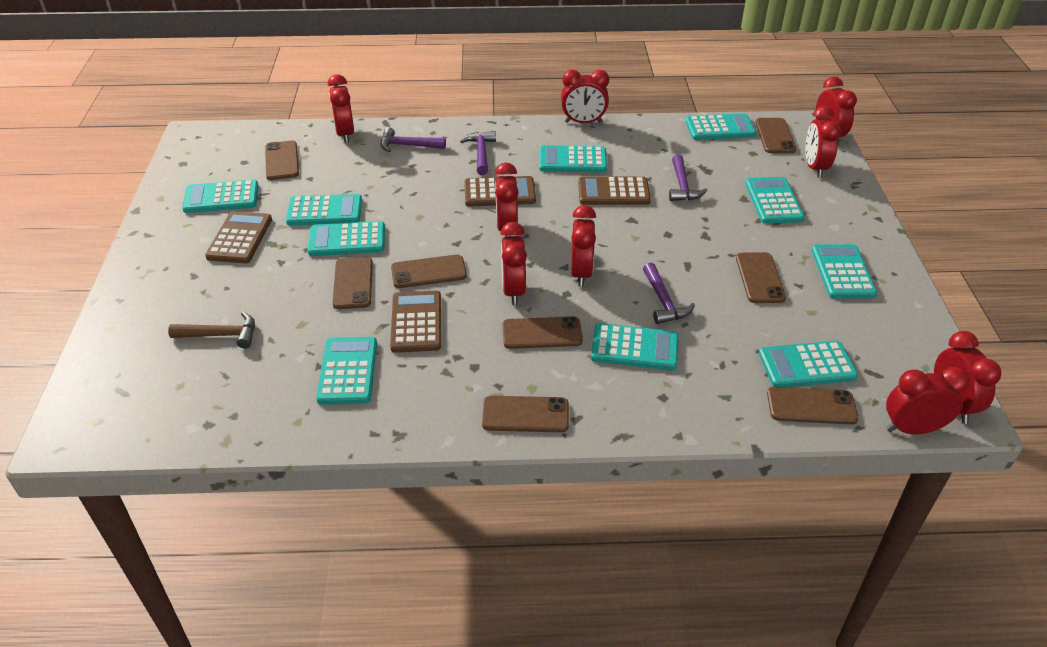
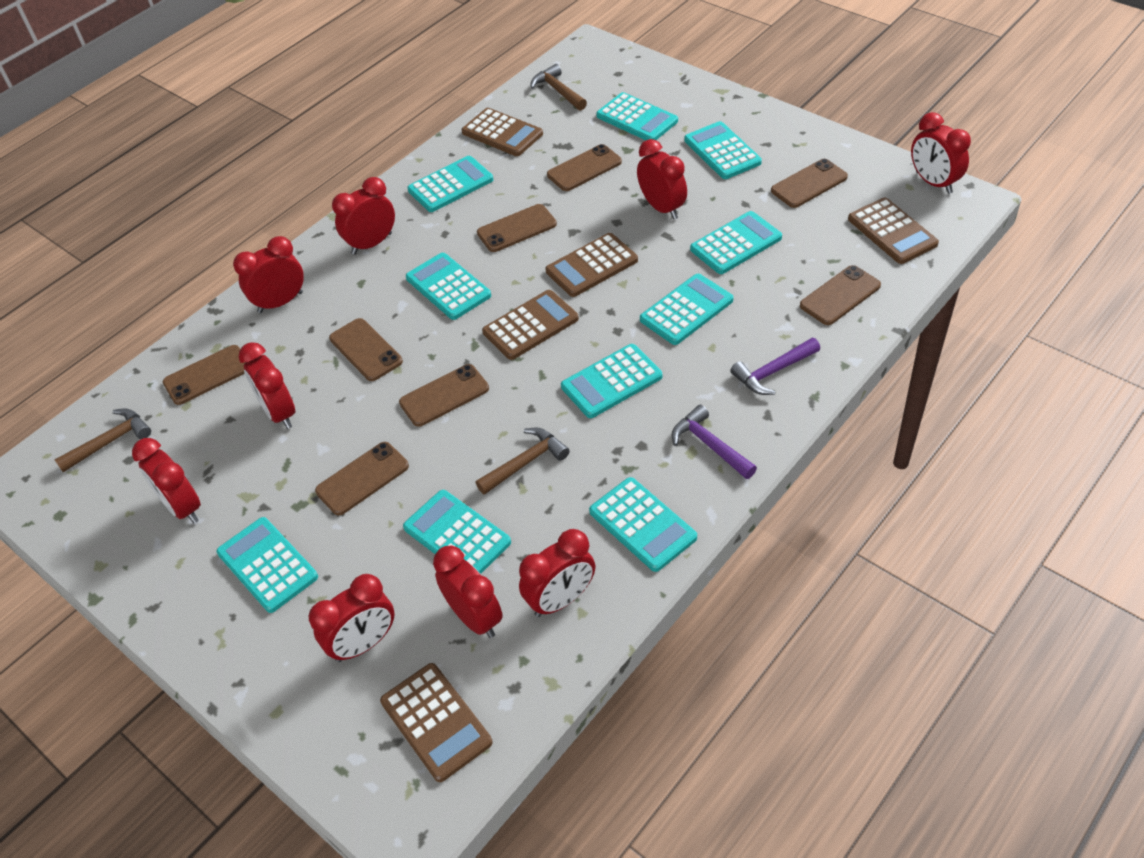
brown calculator: 4 -> 5
brown hammer: 1 -> 3
purple hammer: 4 -> 2

